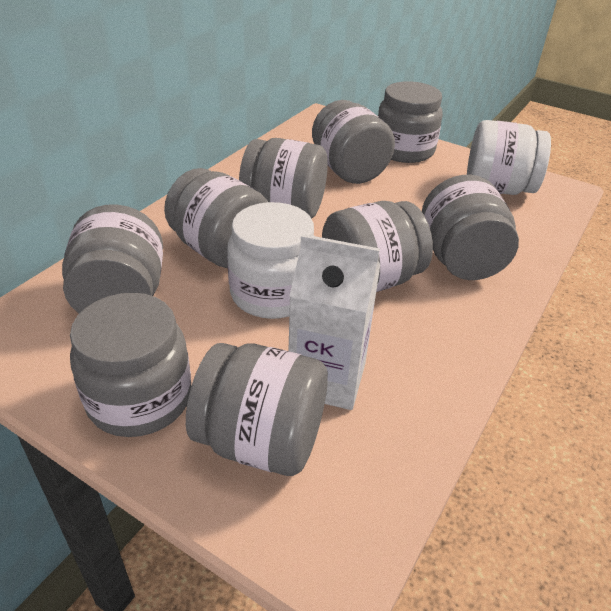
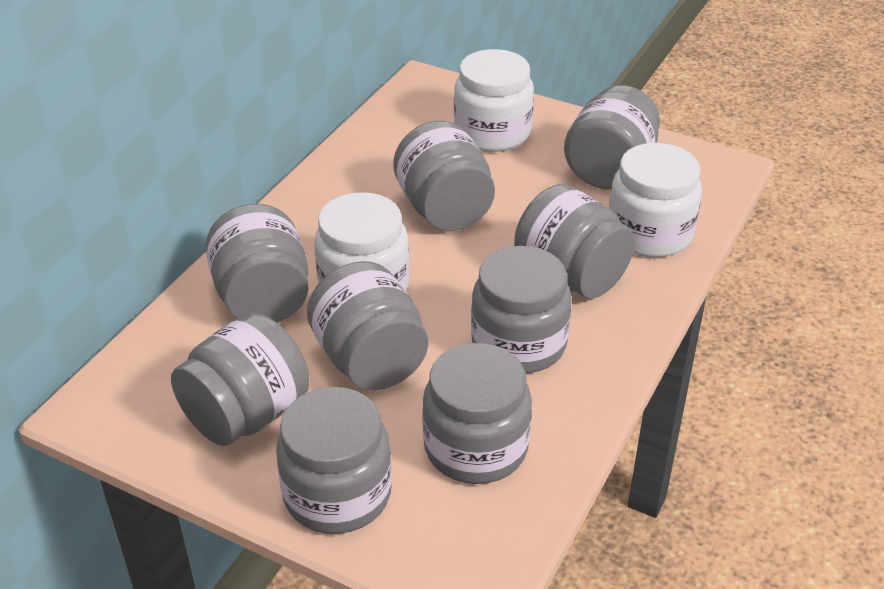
white carton: 1 -> 0
white jar: 2 -> 3

